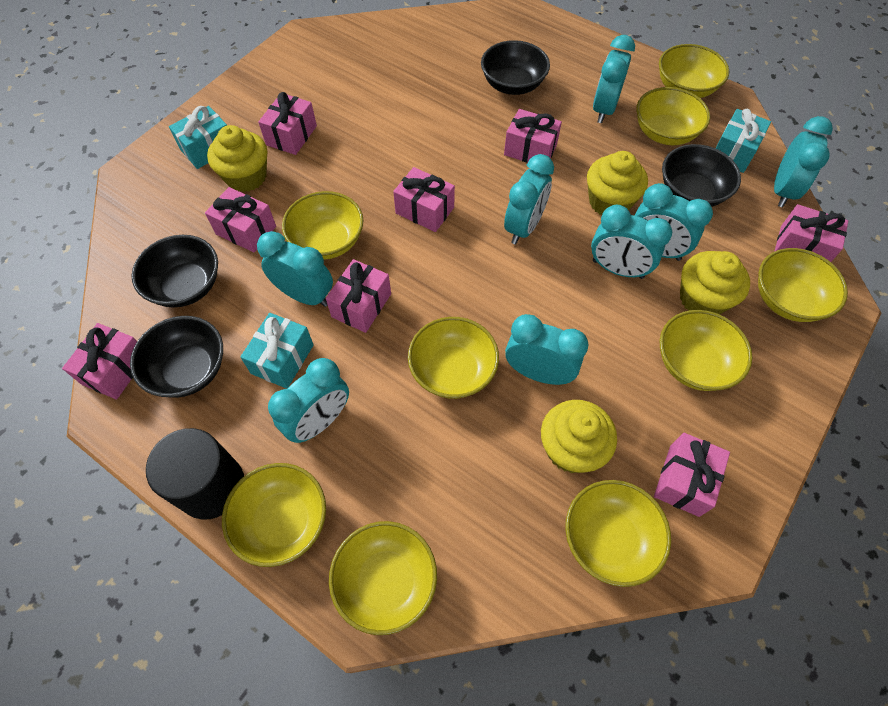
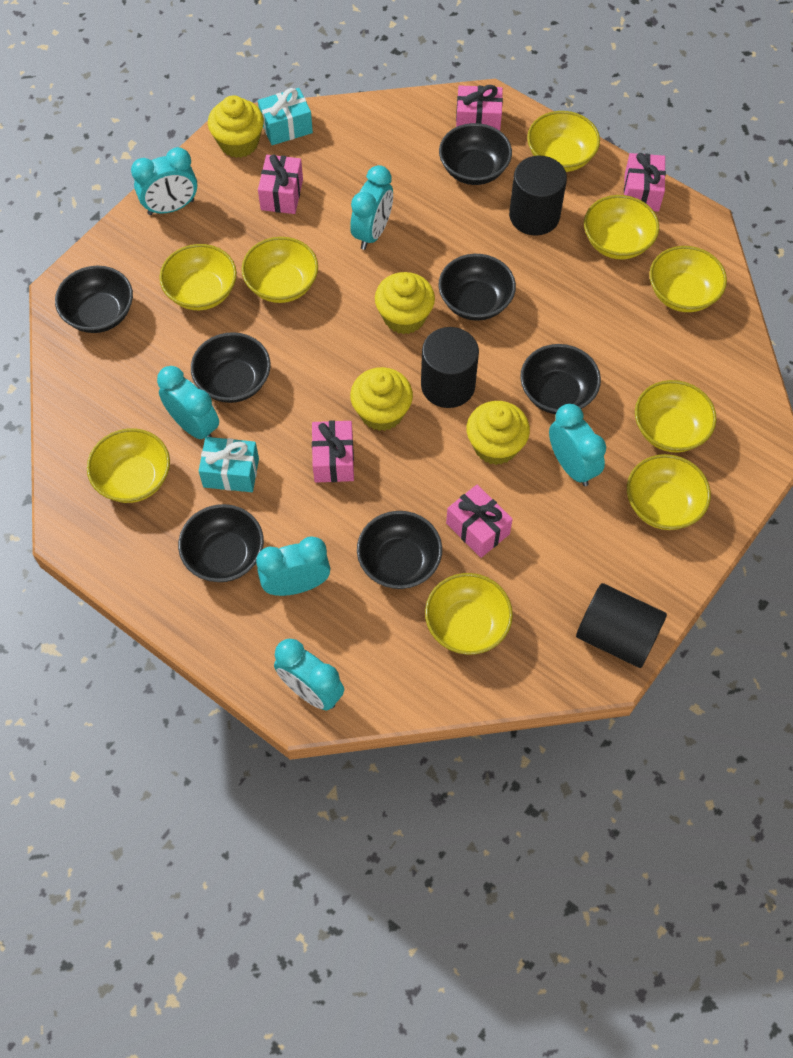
black bowl: 4 -> 7
black cylinder: 1 -> 3
pink gift: 8 -> 5
turquoise clock: 8 -> 6
turquoise gift: 3 -> 2

